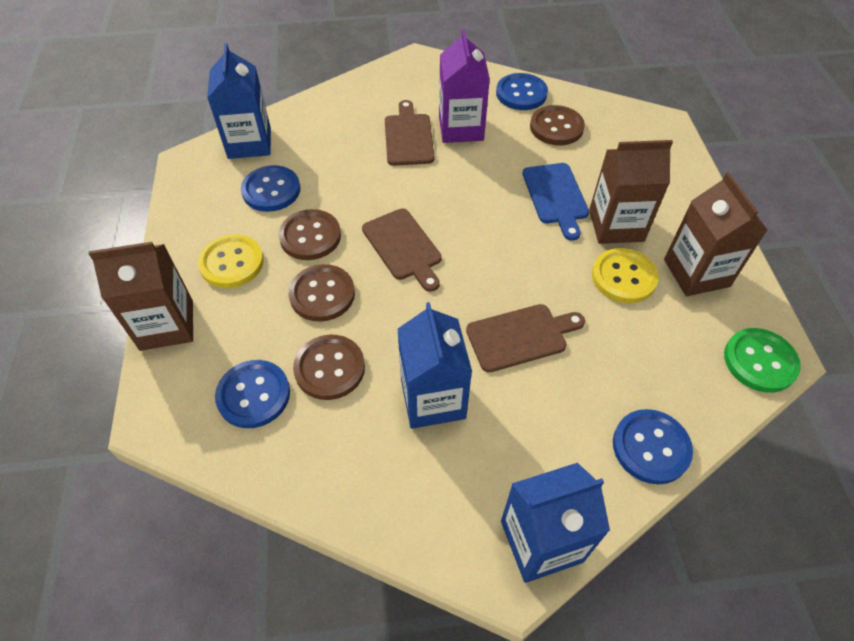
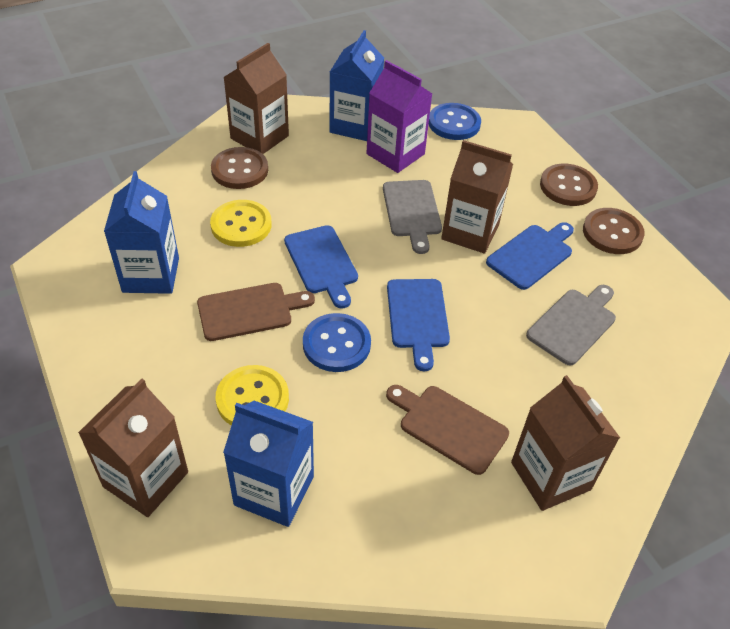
blue button: 4 -> 2
blue cutting board: 1 -> 3
brown button: 4 -> 3
brown carton: 3 -> 4
brown cutting board: 3 -> 2
green button: 1 -> 0
grey cutting board: 0 -> 2

